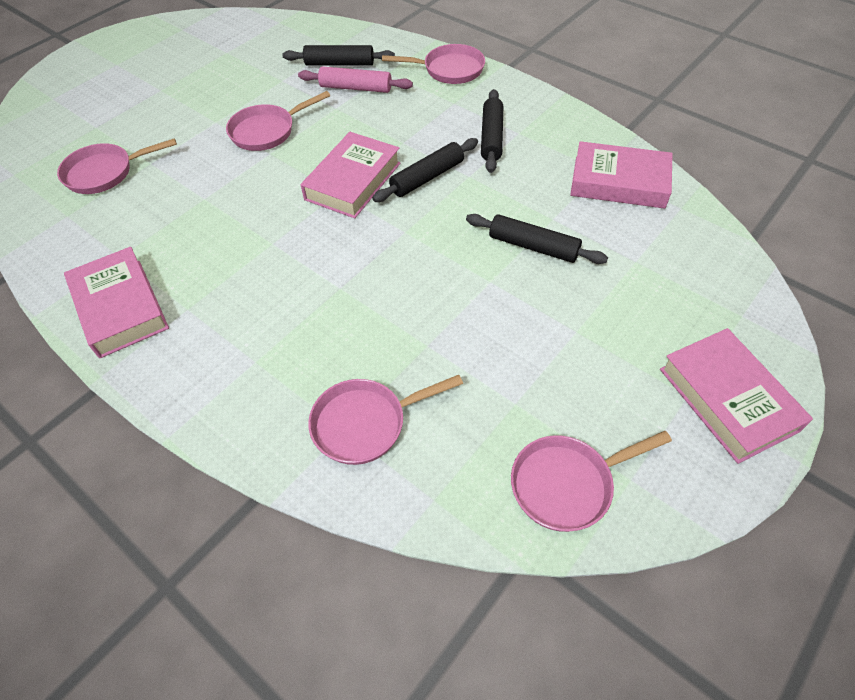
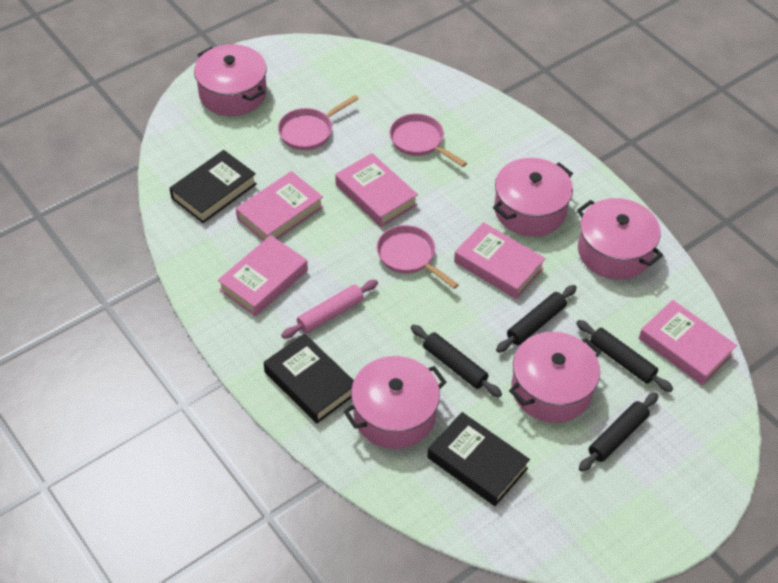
black book: 0 -> 3
pink book: 4 -> 5
pink pan: 5 -> 3
pink pot: 0 -> 5

